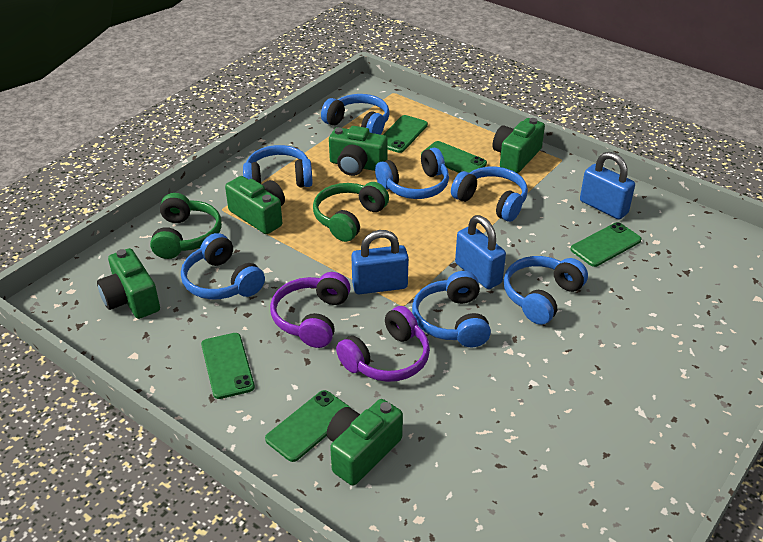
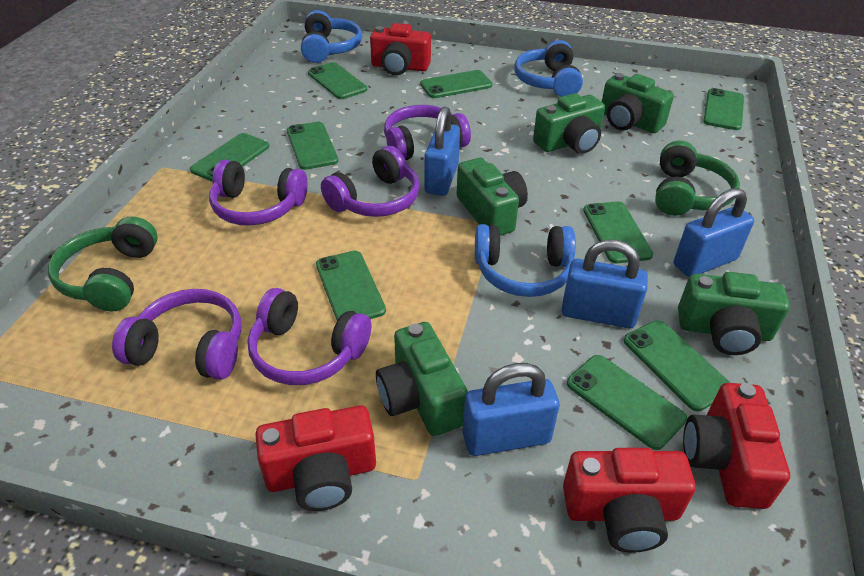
blue headphones: 7 -> 3
blue padlock: 3 -> 4
green phone: 5 -> 9
purple headphones: 2 -> 5
red camera: 0 -> 4

